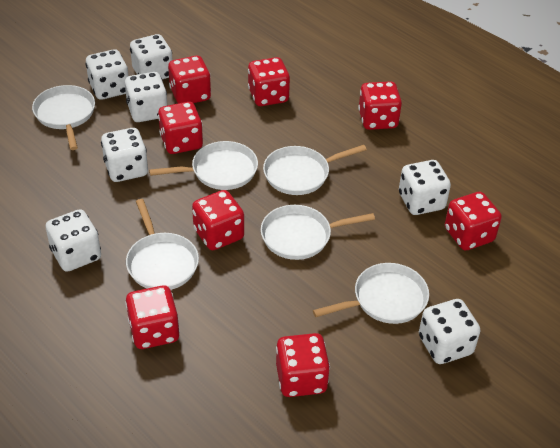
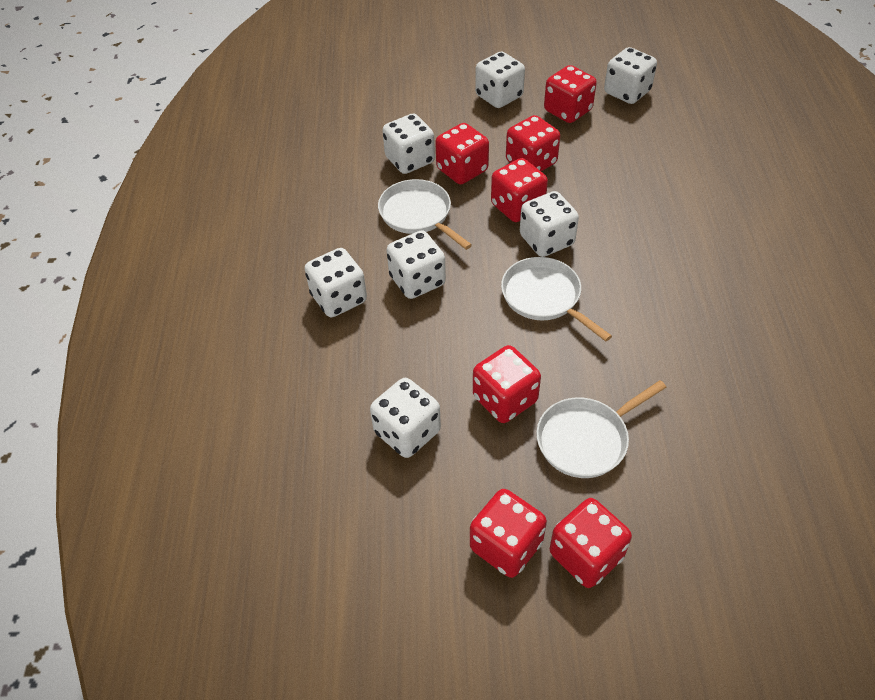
red dice: 8 -> 7
white pan: 6 -> 3

